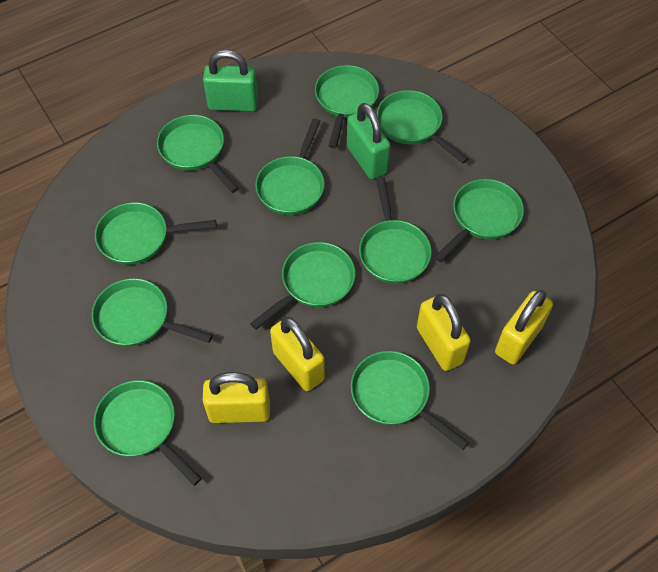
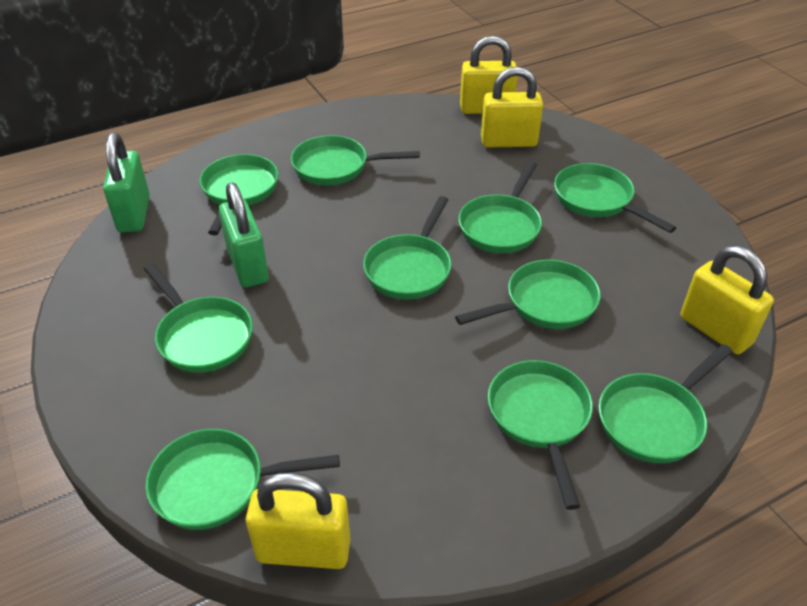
green pan: 11 -> 10

